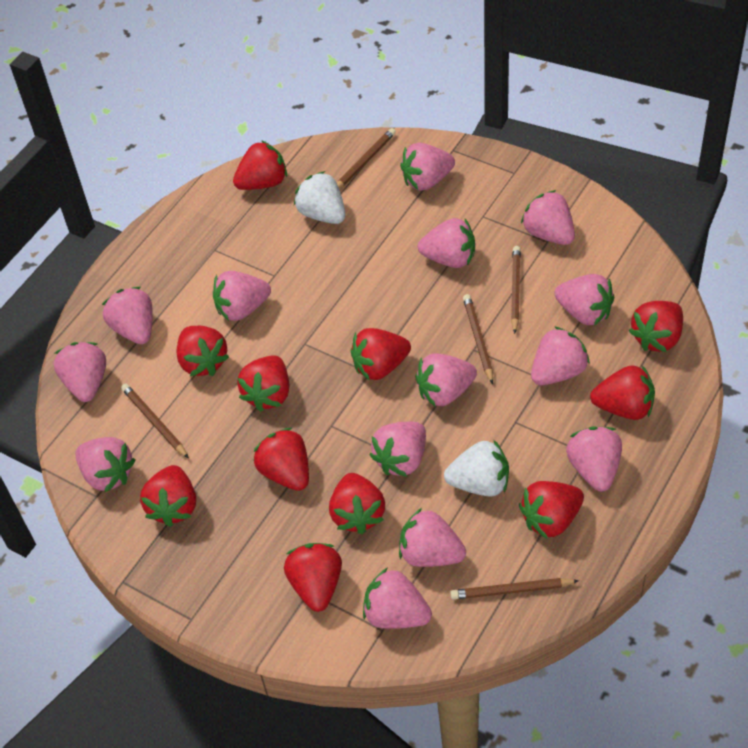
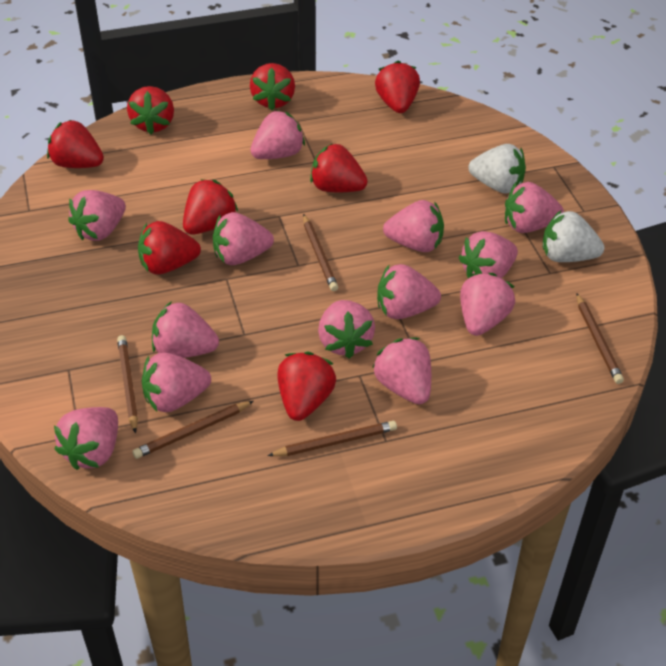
pink strawberry: 14 -> 13
red strawberry: 11 -> 8

